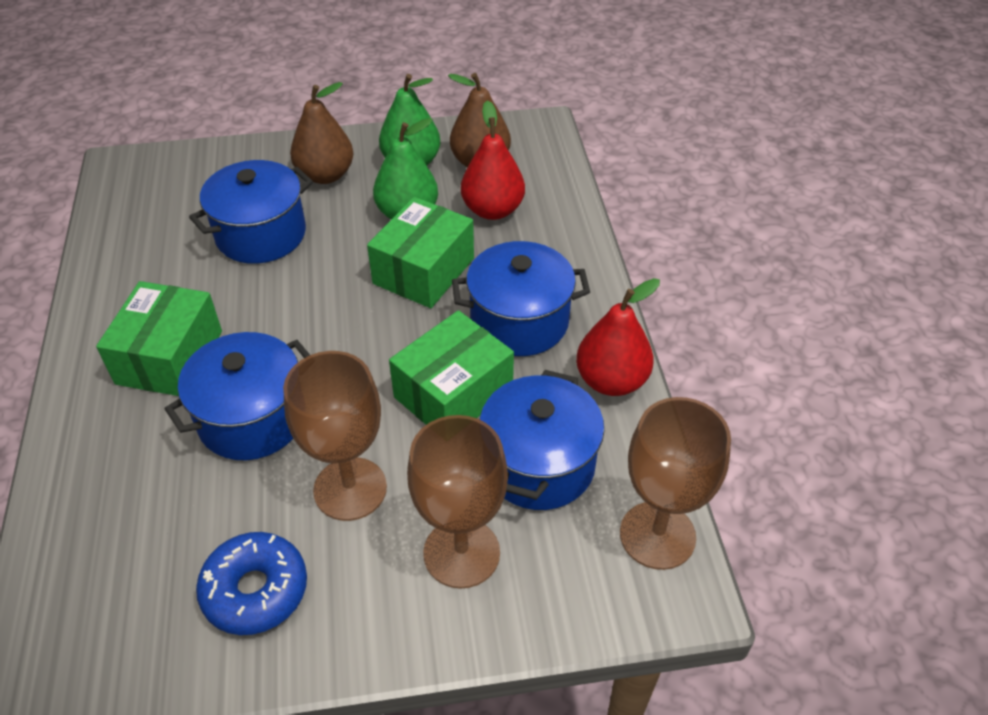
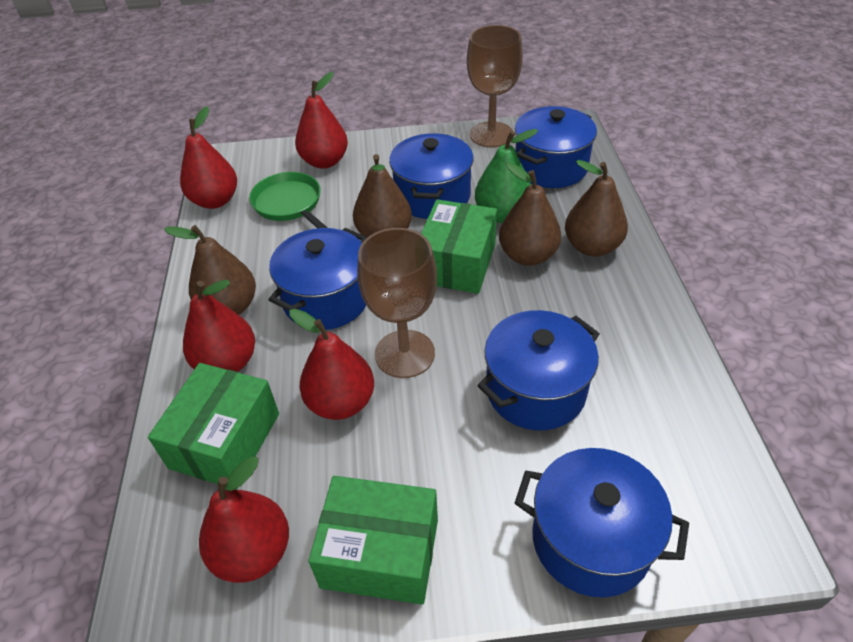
blue donut: 1 -> 0
blue pot: 4 -> 5
brown goblet: 3 -> 2
brown pear: 2 -> 4
green pan: 0 -> 1
green pear: 2 -> 1
red pear: 2 -> 5

